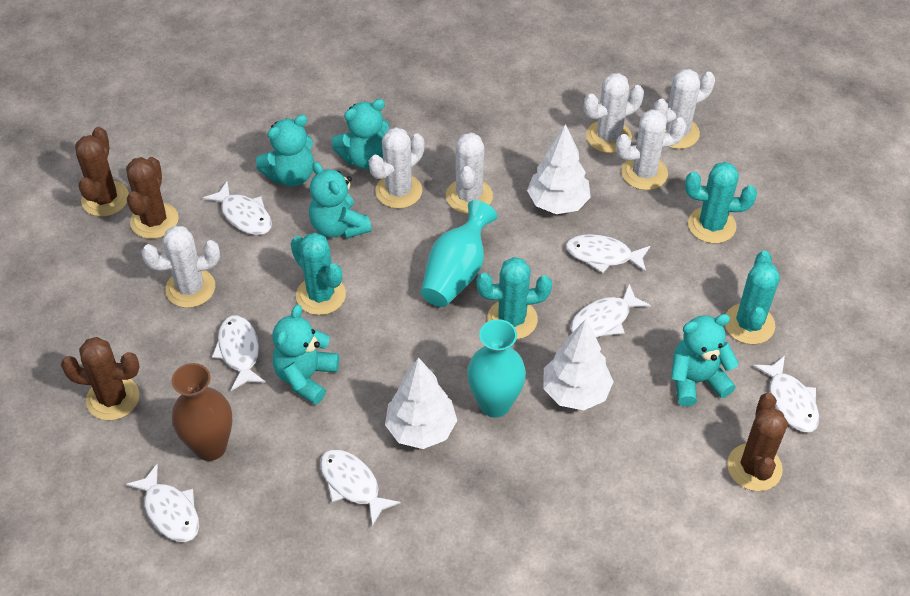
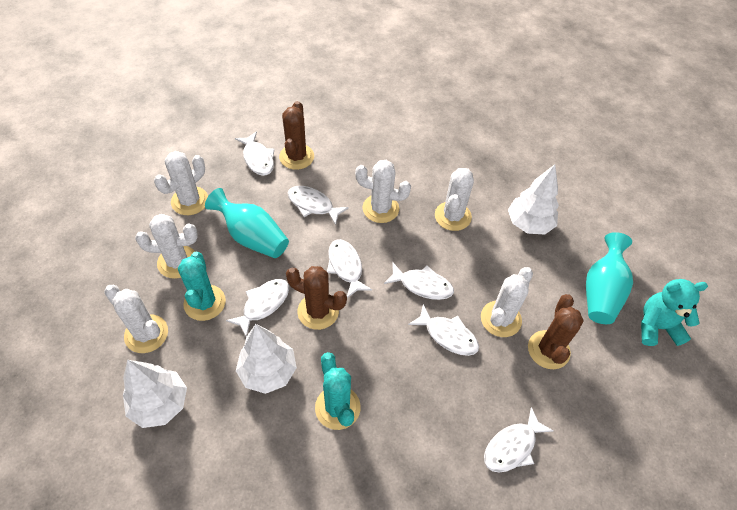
brown cactus: 4 -> 3
brown vase: 1 -> 0
turquoise cactus: 4 -> 2
turquoise teddy bear: 5 -> 1

